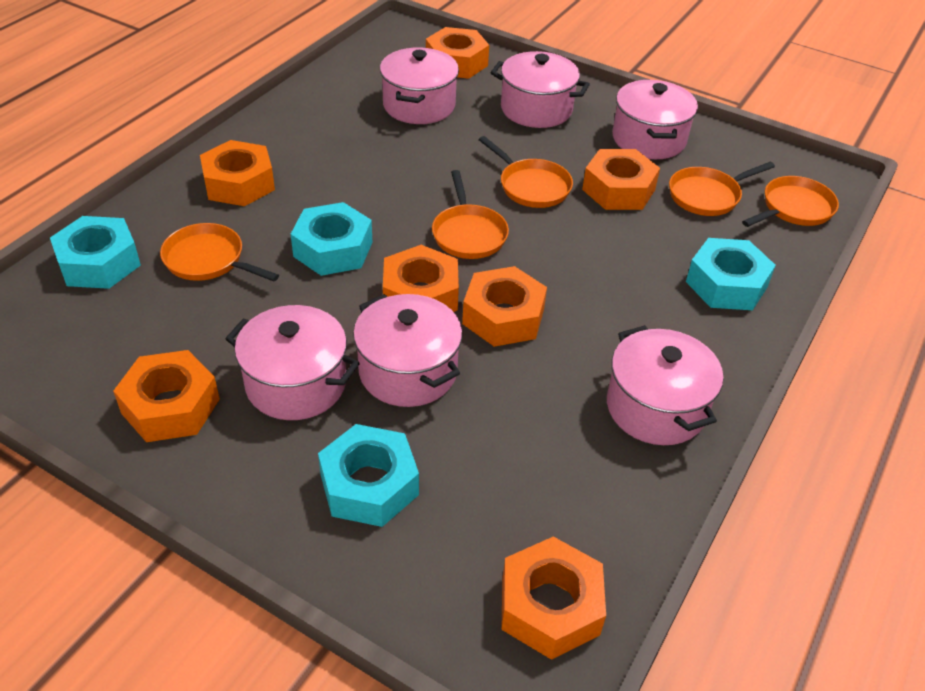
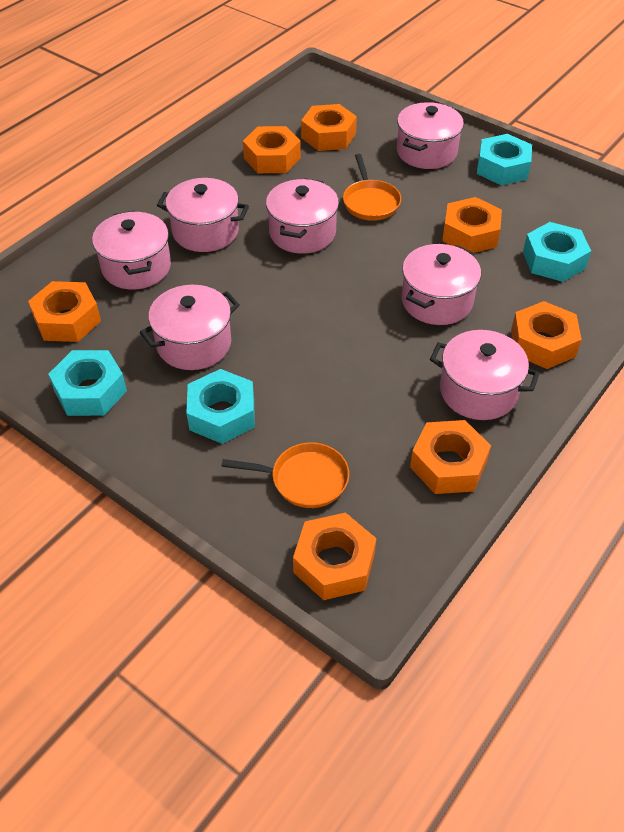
orange pan: 5 -> 2
pink pot: 6 -> 7

